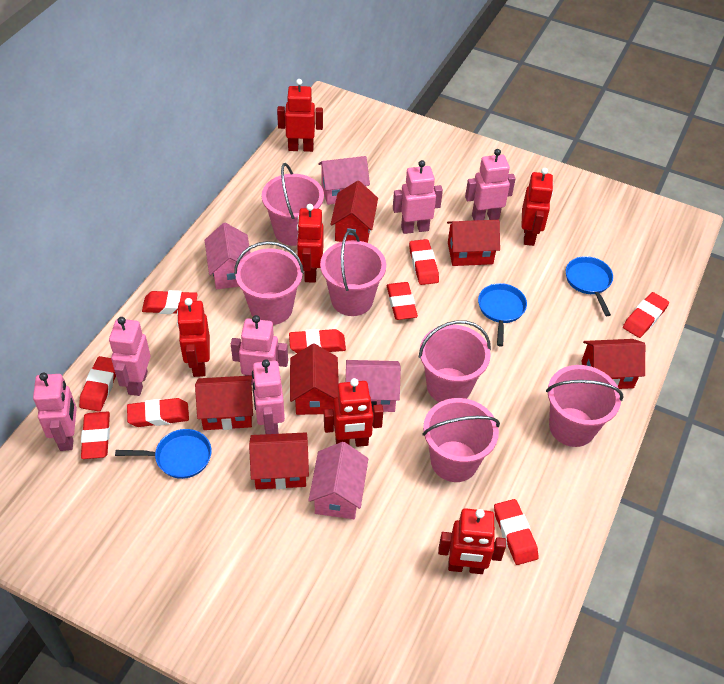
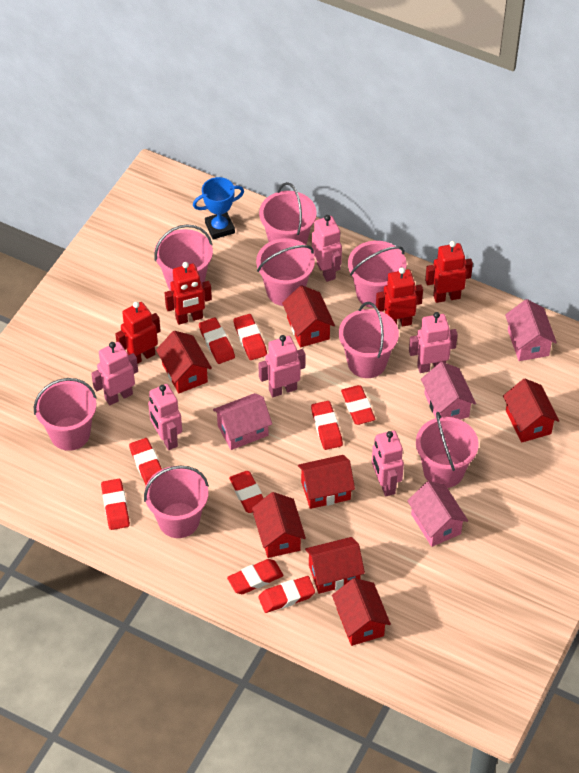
blue pan: 3 -> 0
blue trophy: 0 -> 1
pink bucket: 6 -> 8
red house: 6 -> 7
red robot: 6 -> 4

